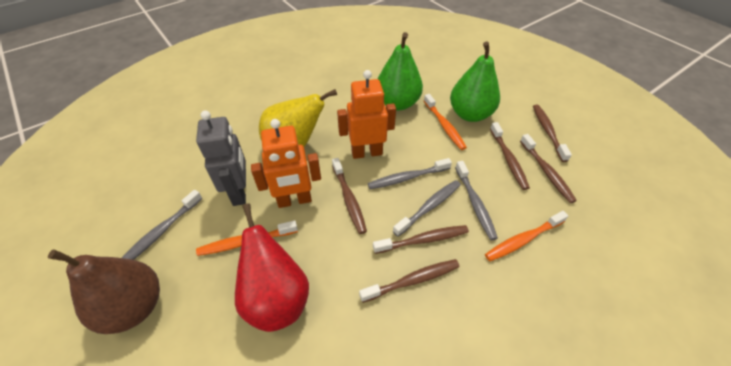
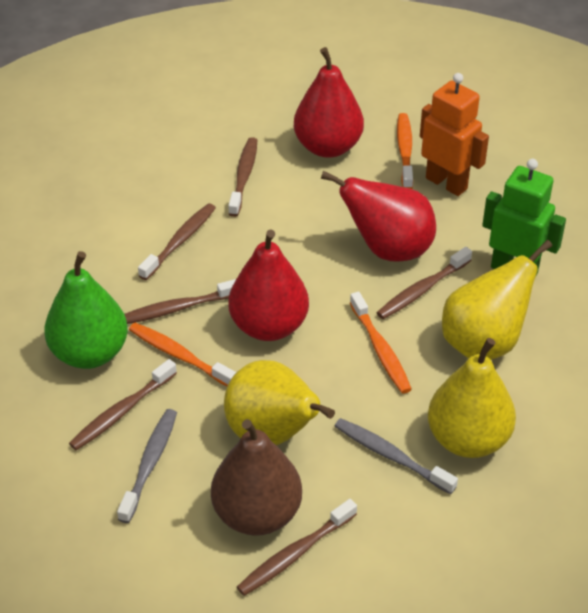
green pear: 2 -> 1
green robot: 0 -> 1
grey robot: 1 -> 0
grey toothbrush: 4 -> 2
orange robot: 2 -> 1
red pear: 1 -> 3
yellow pear: 1 -> 3

